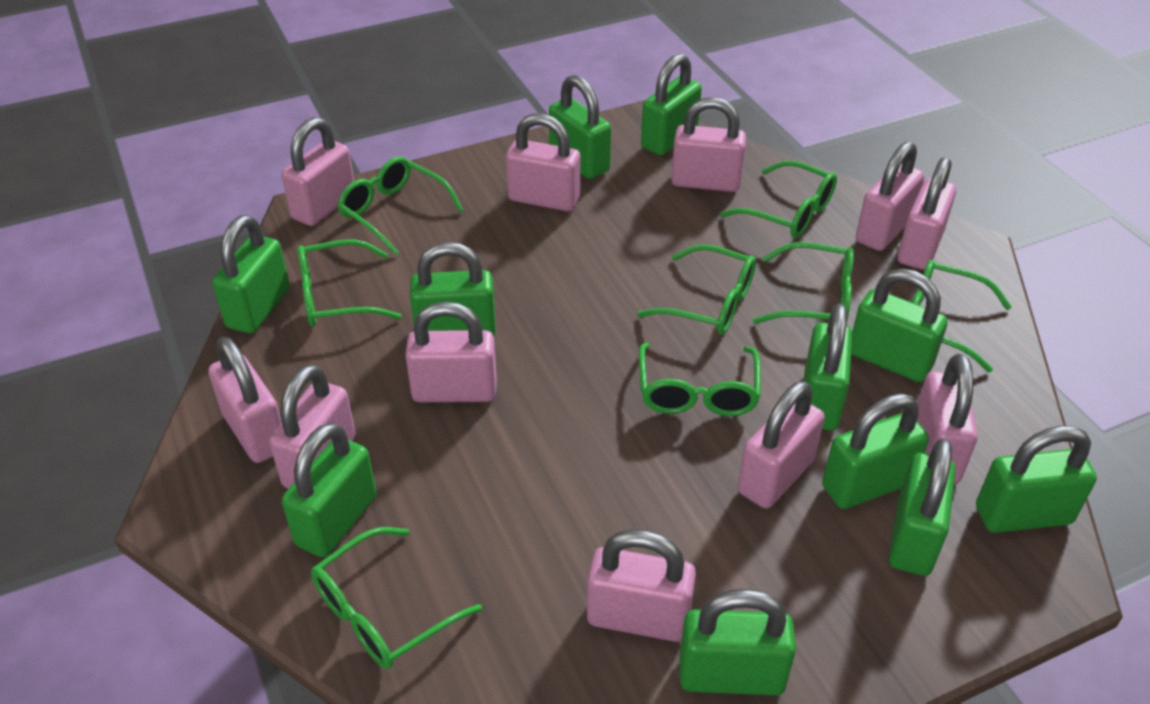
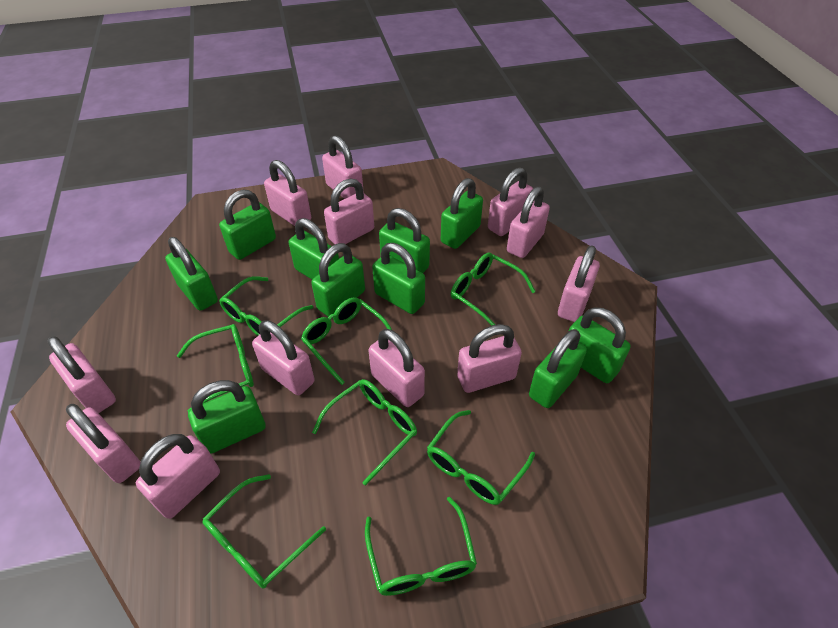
green padlock: 11 -> 10
pink padlock: 11 -> 12

